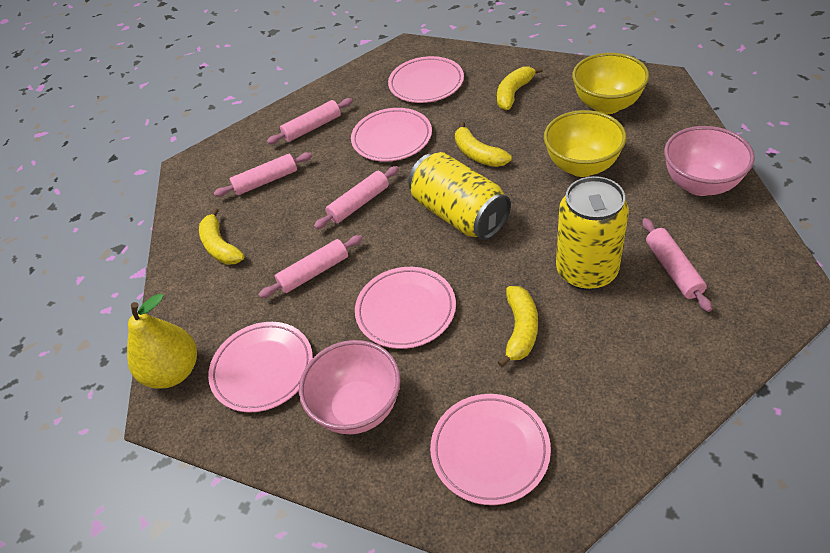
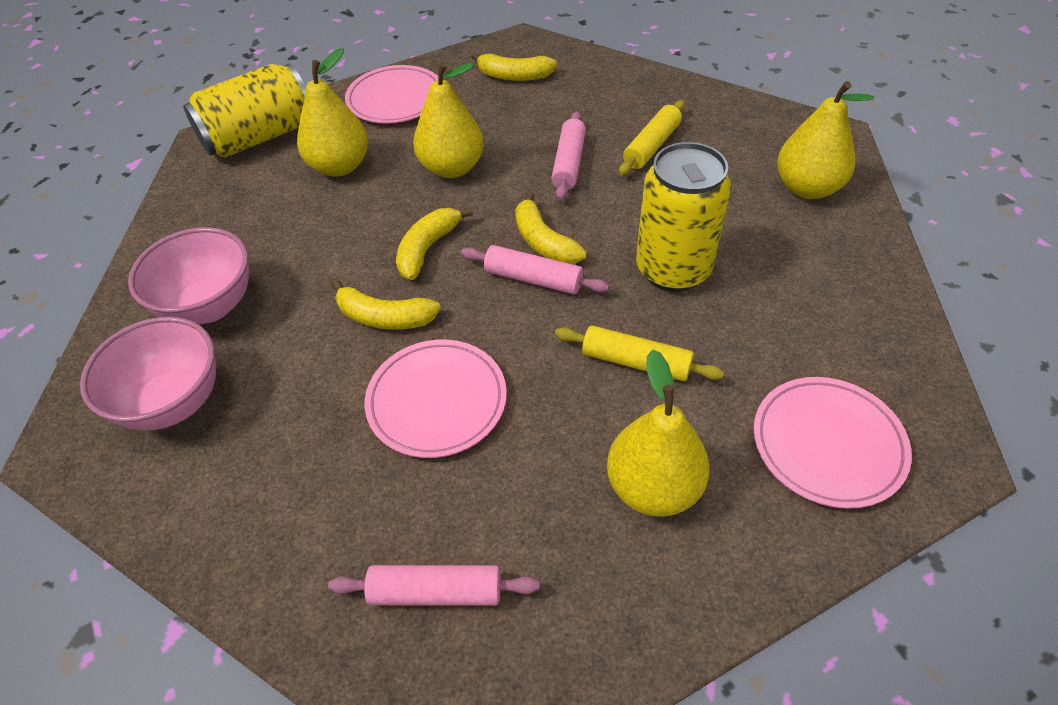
pink plate: 5 -> 3
pink rolling pin: 5 -> 3
yellow bowl: 2 -> 0
yellow pear: 1 -> 4
yellow rolling pin: 0 -> 2

